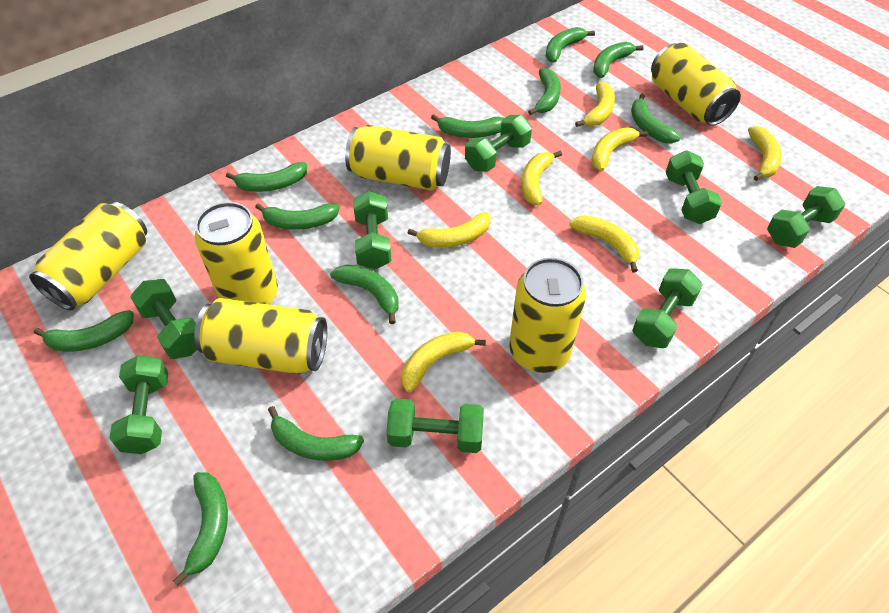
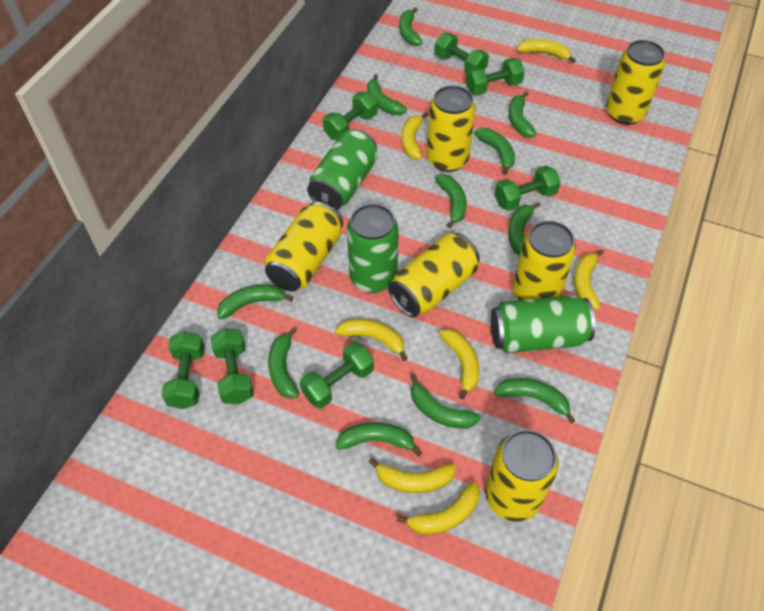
green can: 0 -> 3
green dumbbell: 8 -> 7

